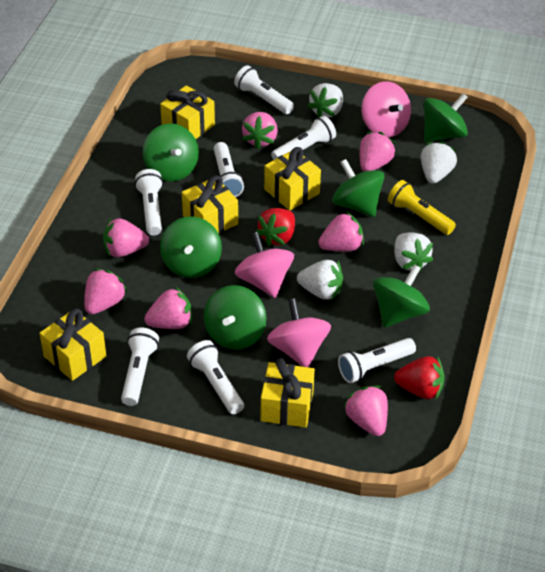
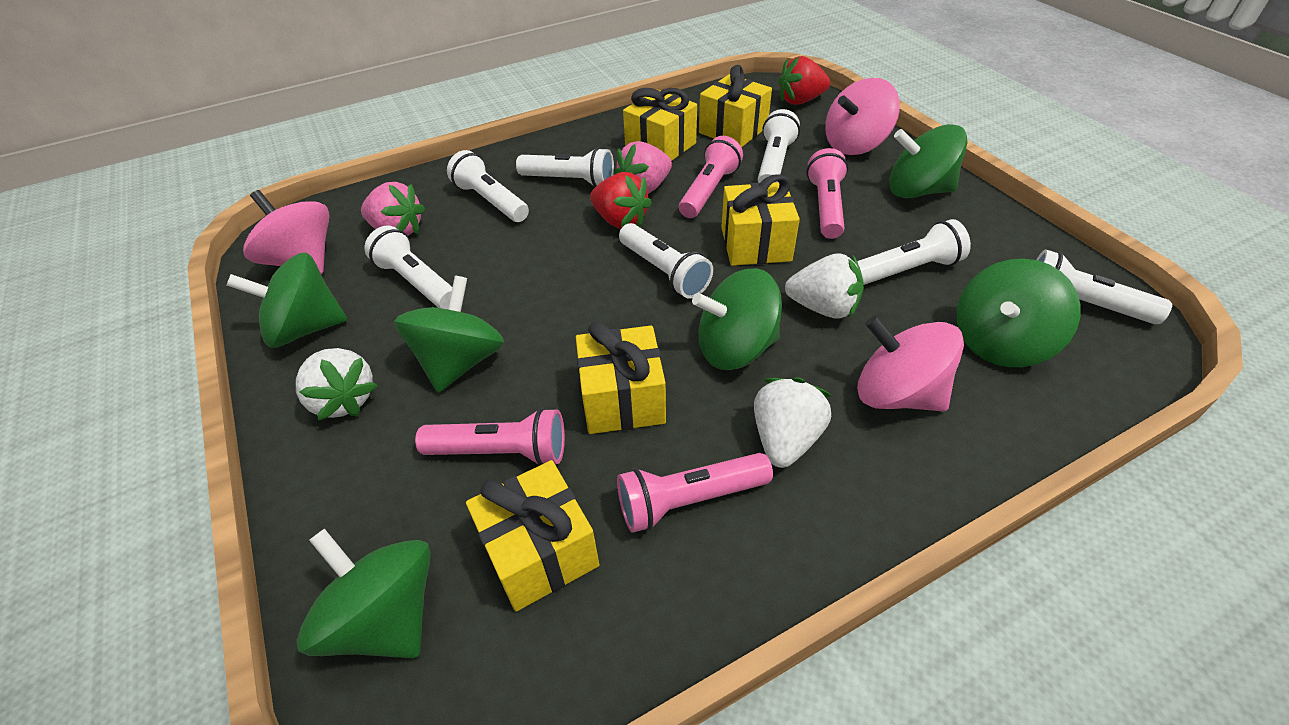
pink flashlight: 0 -> 4
pink strawberry: 7 -> 2
white strawberry: 4 -> 3
yellow flashlight: 1 -> 0

